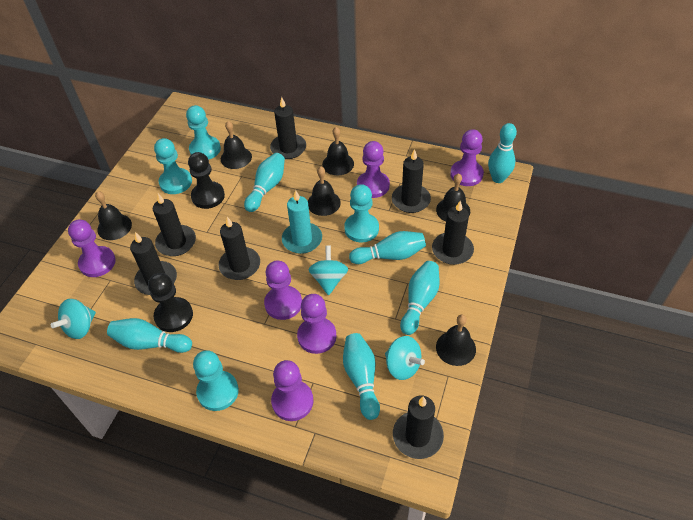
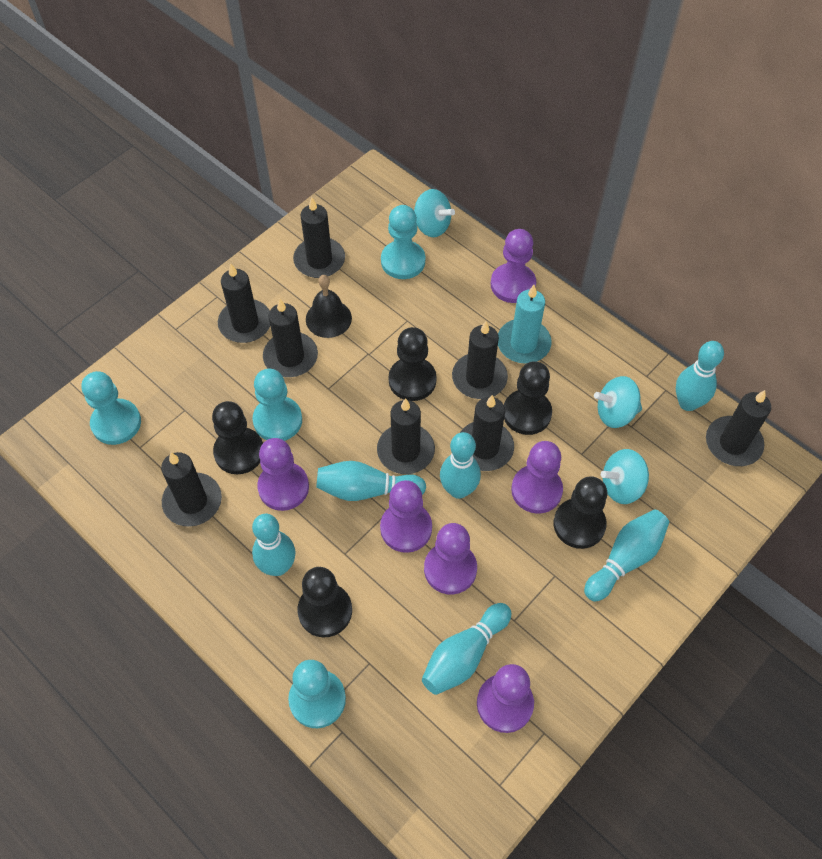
black bell: 6 -> 1
black candle: 7 -> 8
black pawn: 2 -> 5

